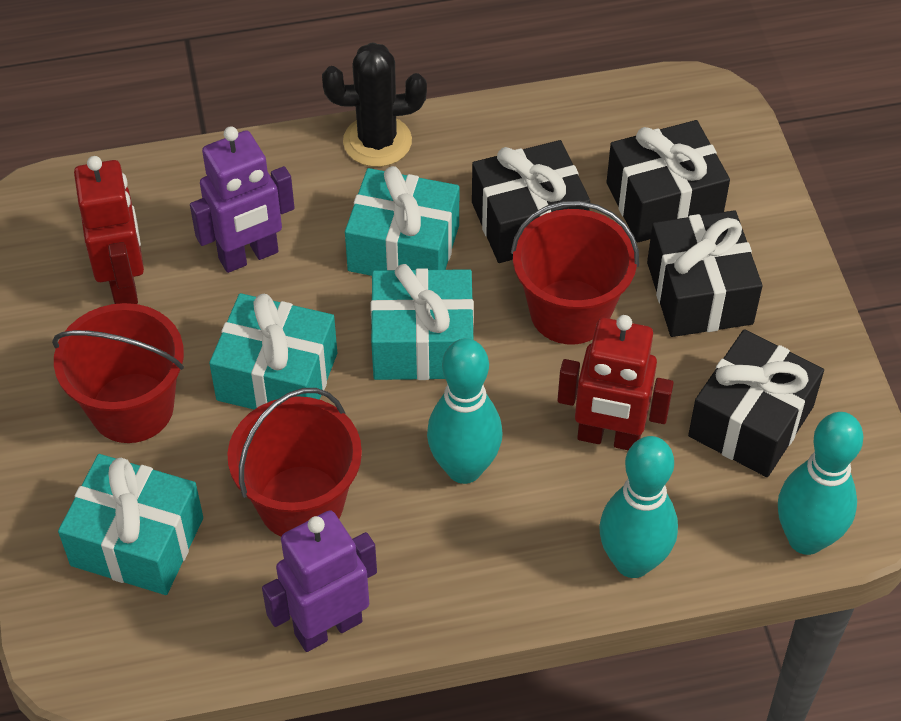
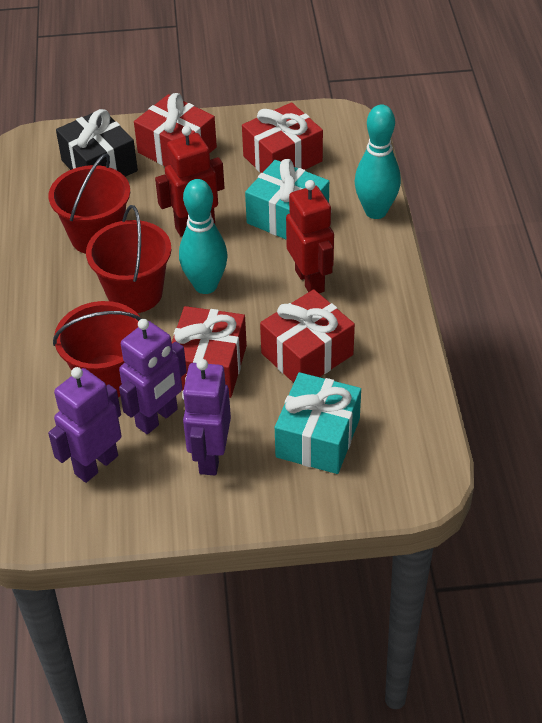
black cactus: 1 -> 0
black gift: 4 -> 1
purple robot: 2 -> 3
red gift: 0 -> 4
turquoise bowling pin: 3 -> 2
turquoise gift: 4 -> 2

